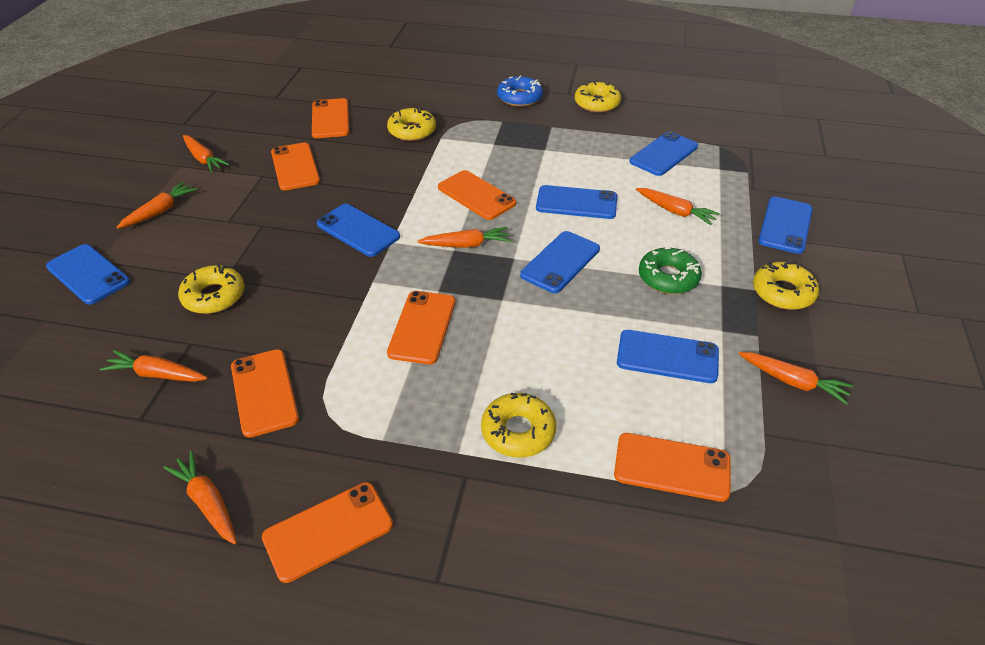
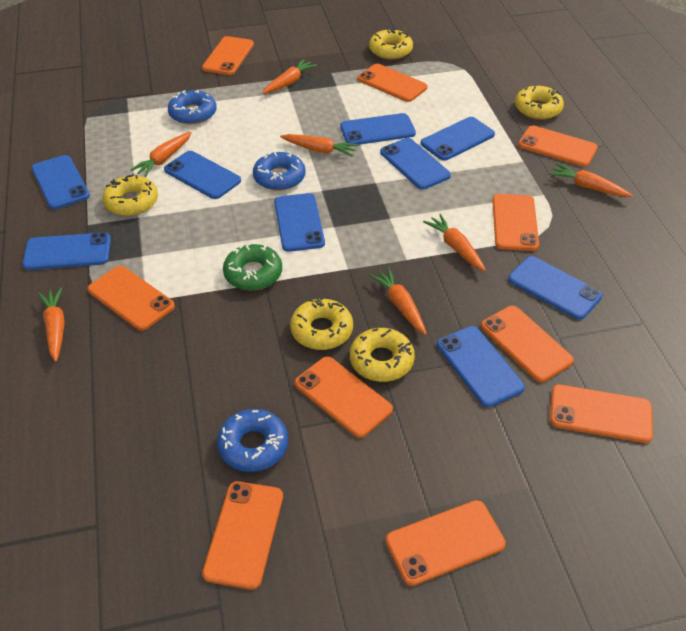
blue donut: 1 -> 3
blue phone: 7 -> 9
orange phone: 7 -> 10

